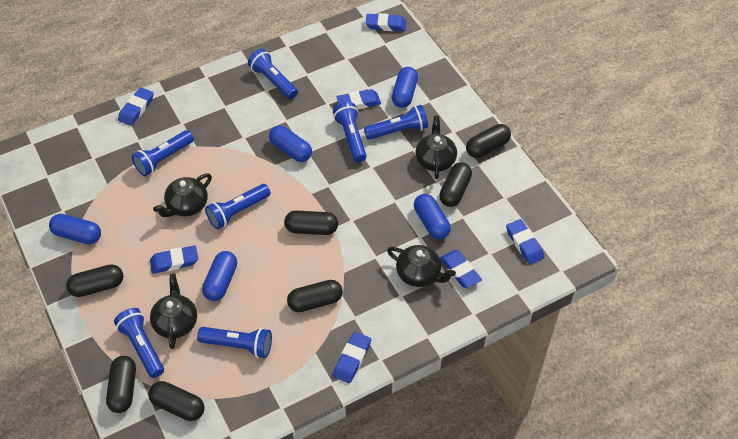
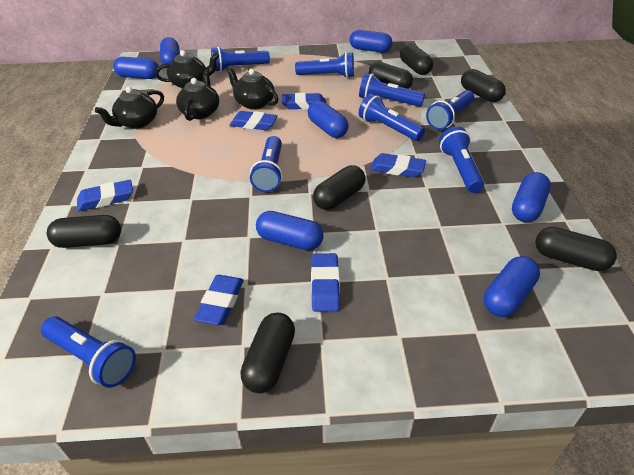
blue capsule: 5 -> 7
blue eraser: 7 -> 6
blue flashlight: 7 -> 8

